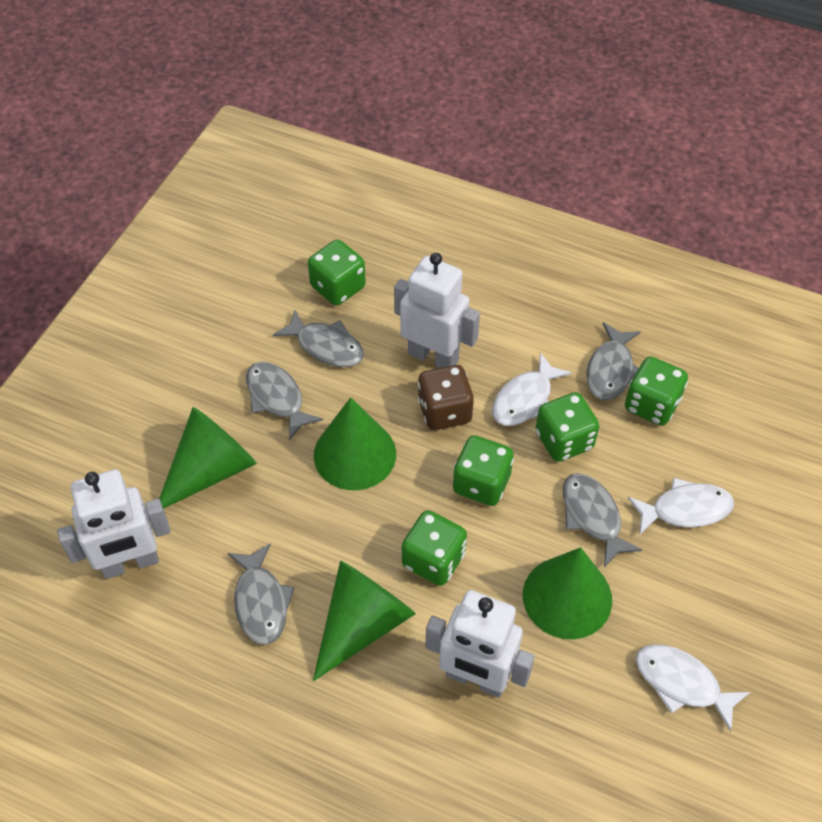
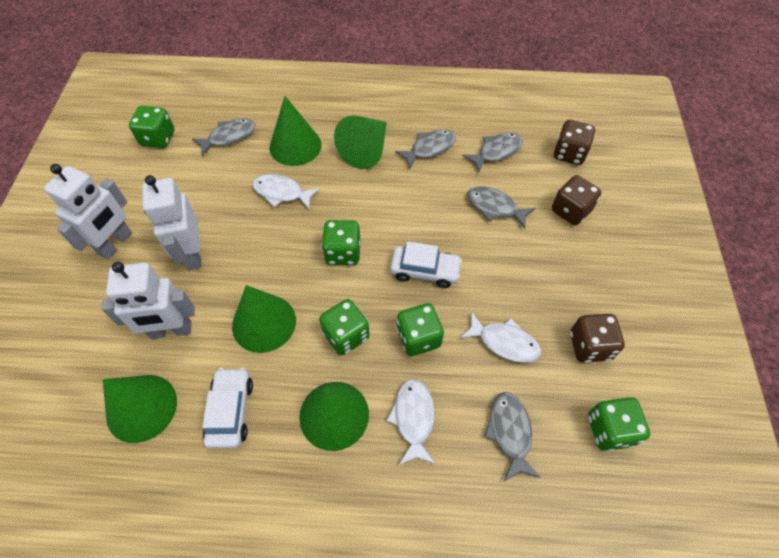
brown dice: 1 -> 3
green cone: 4 -> 5
white car: 0 -> 2

